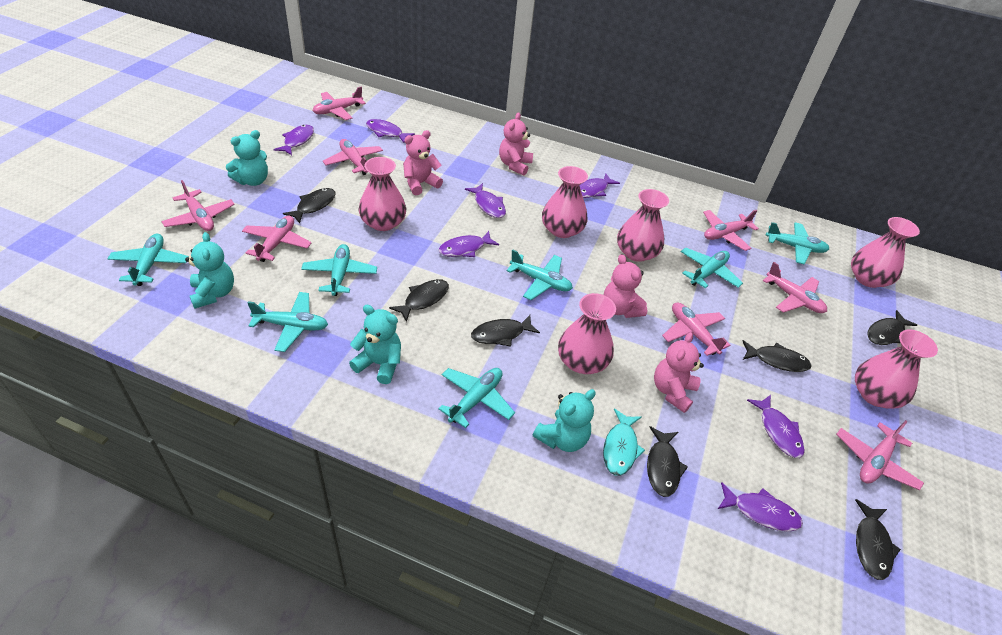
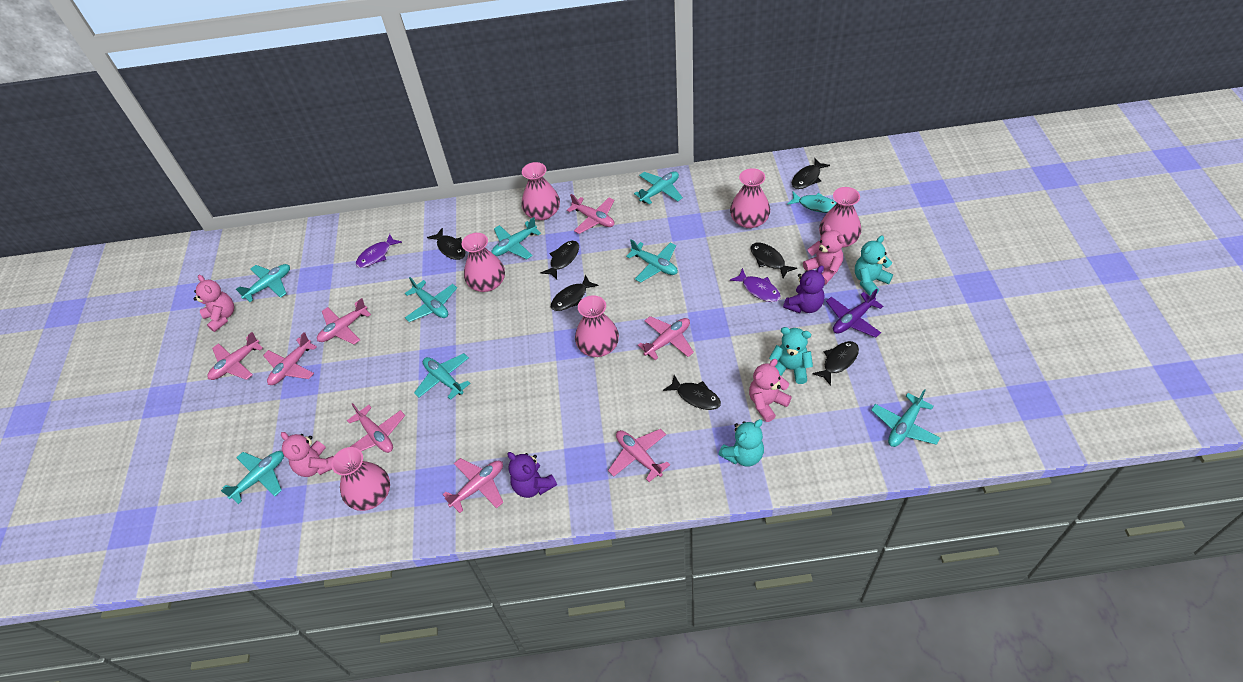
purple fish: 7 -> 2
purple plane: 0 -> 1
purple teddy bear: 0 -> 2
turquoise plane: 7 -> 8
turquoise teddy bear: 4 -> 3

